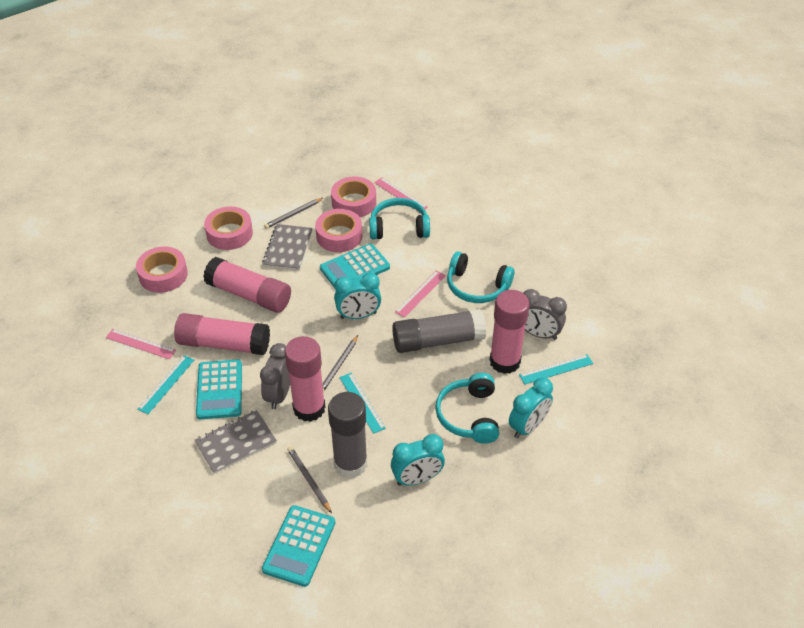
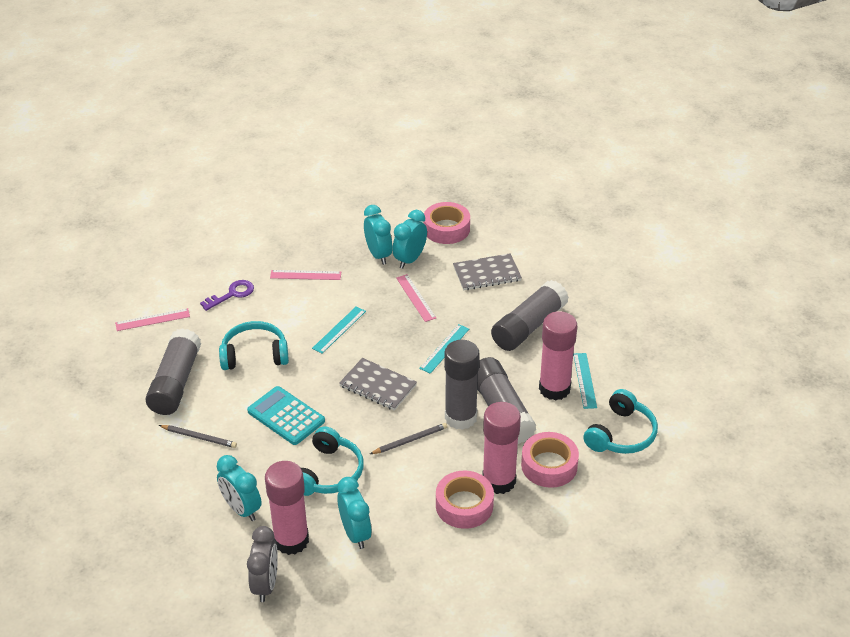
grey clock: 2 -> 1
grey glue stick: 2 -> 4
grey pencil: 3 -> 2
pink glue stick: 4 -> 3
pink tape: 4 -> 3
purple key: 0 -> 1
turquoise calculator: 3 -> 1
turquoise clock: 3 -> 4

